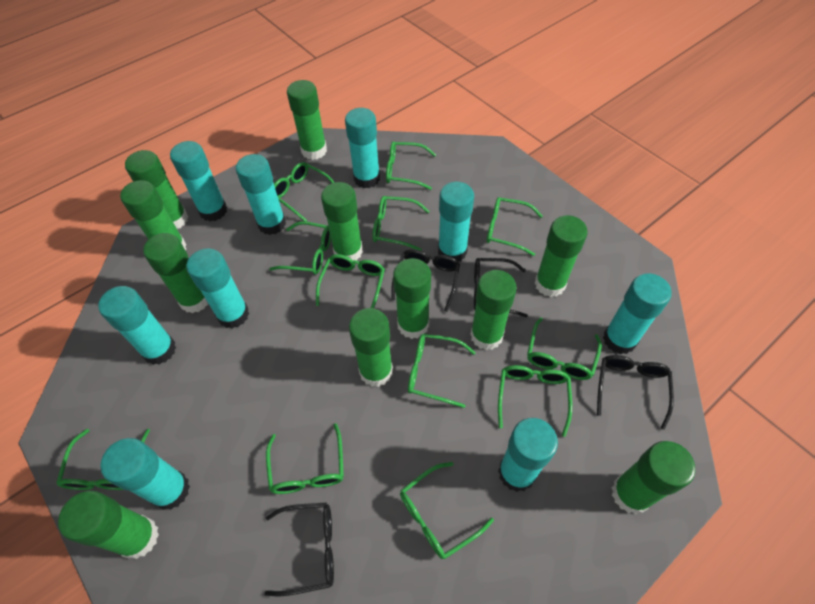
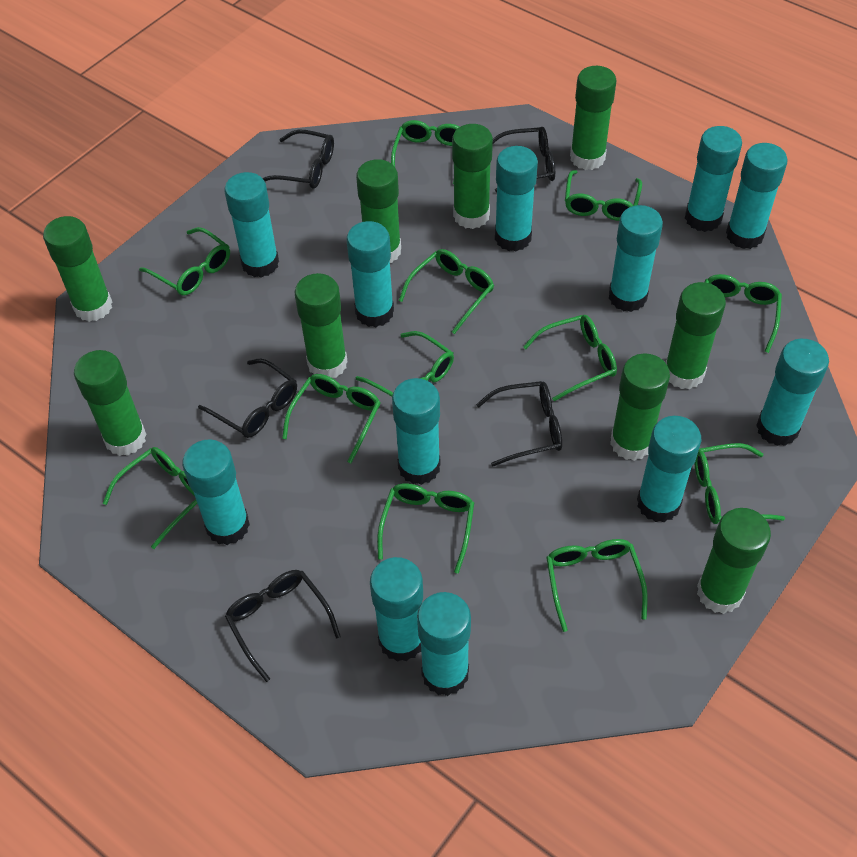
black glasses: 4 -> 5
green glue stick: 11 -> 9
turquoise glue stick: 9 -> 12

